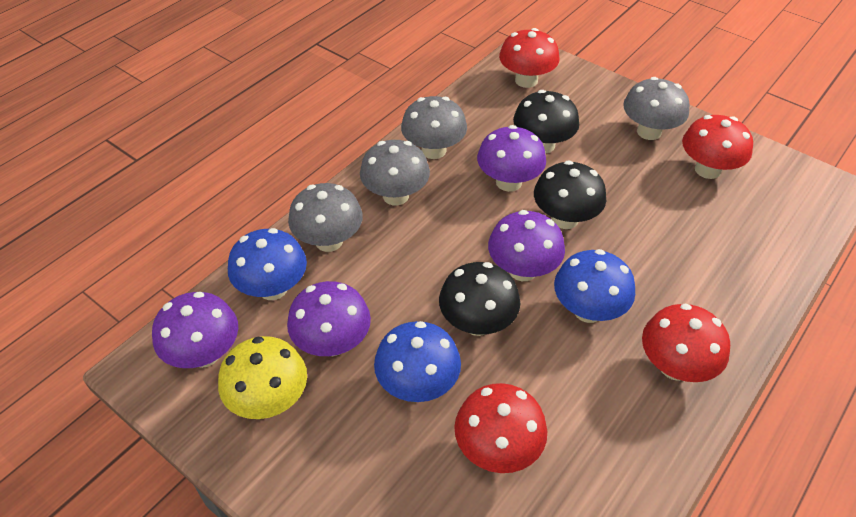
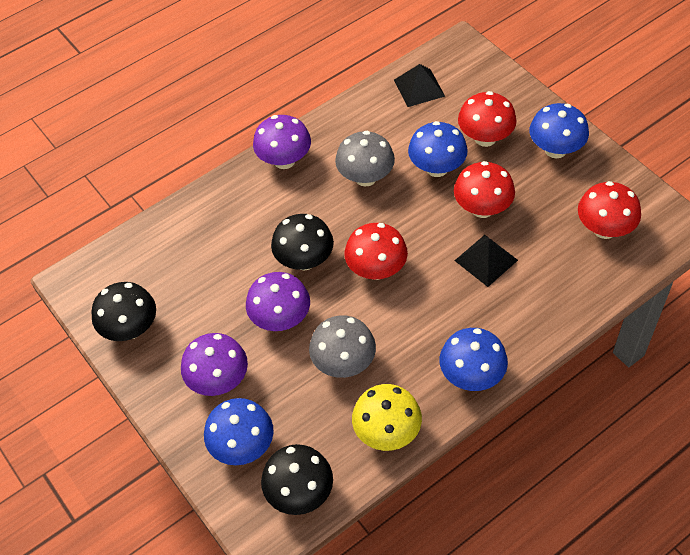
black pyramid: 0 -> 2
blue mushroom: 3 -> 4
grey mushroom: 4 -> 2
purple mushroom: 4 -> 3

